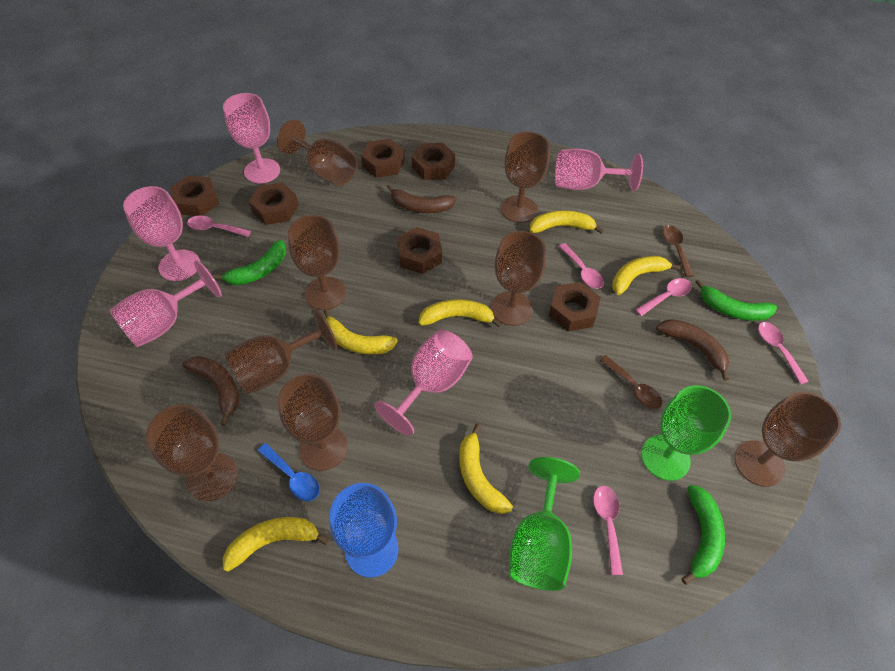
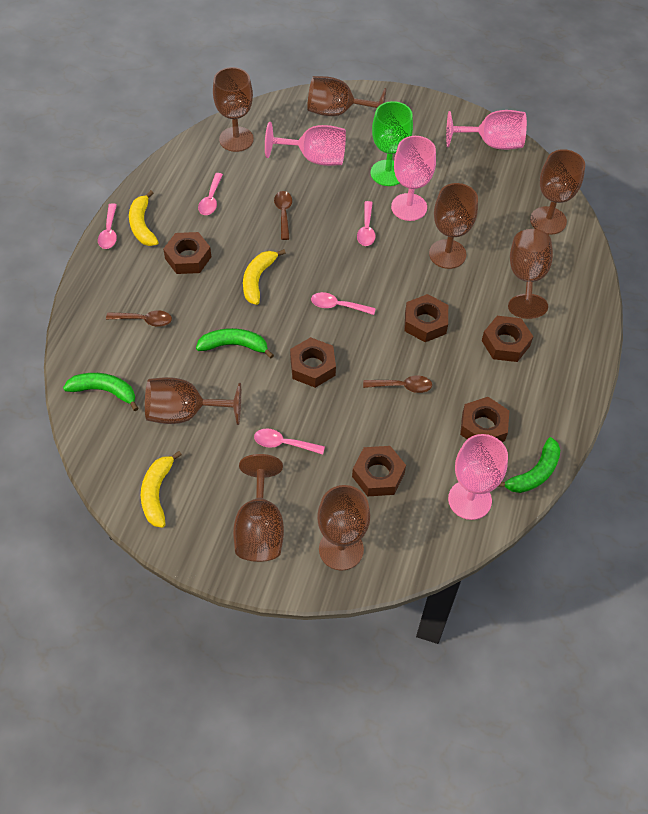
blue goblet: 1 -> 0
blue spoon: 1 -> 0
brown banana: 3 -> 0
brown spoon: 2 -> 3
green goblet: 2 -> 1
pink goblet: 5 -> 4
yellow banana: 6 -> 3

